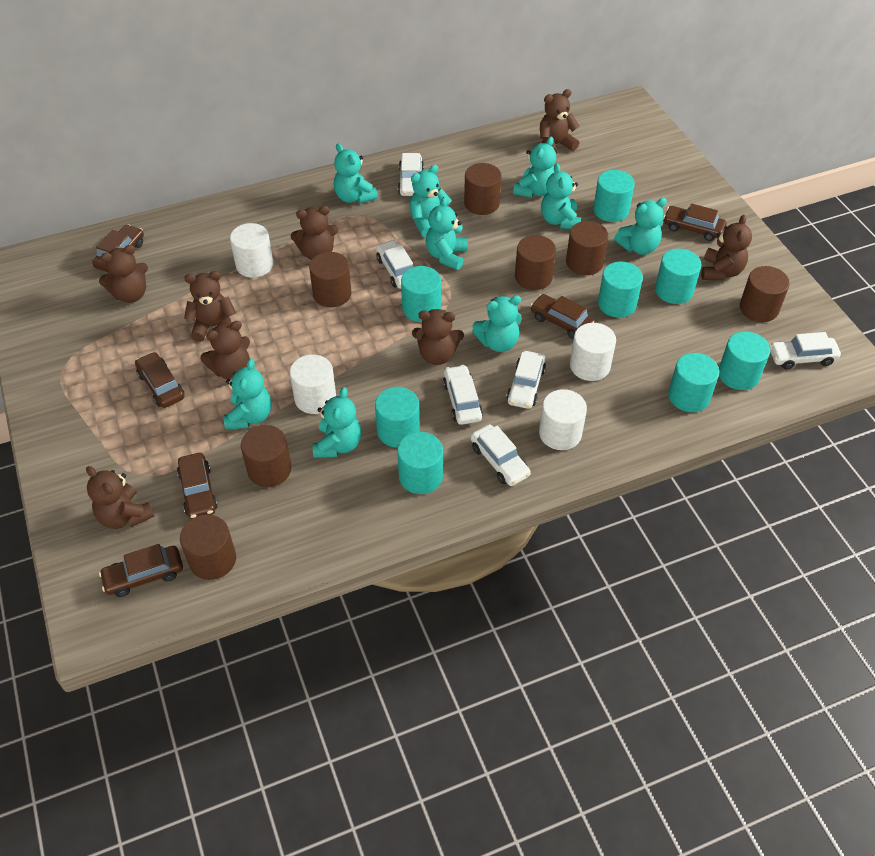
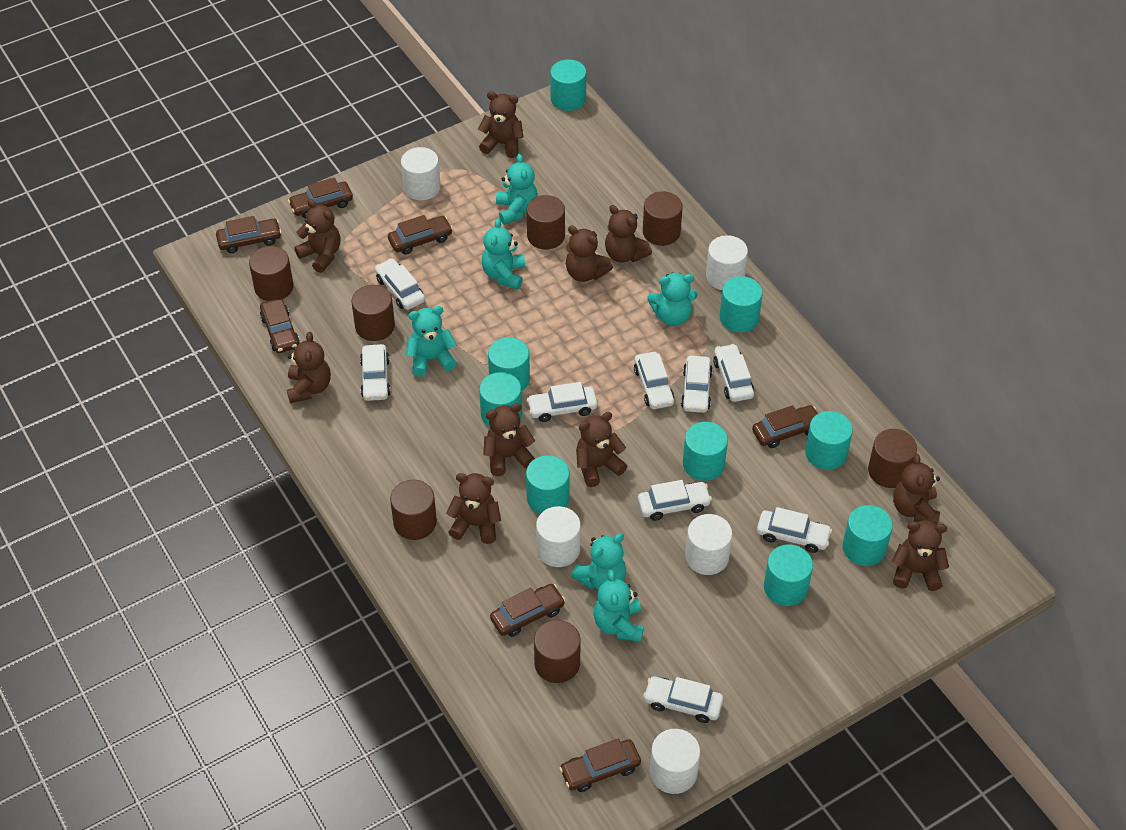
brown car: 6 -> 7
brown teddy bear: 8 -> 10
turquoise cylinder: 8 -> 9
turquoise teddy bear: 9 -> 6
white car: 6 -> 9
white cylinder: 4 -> 5

